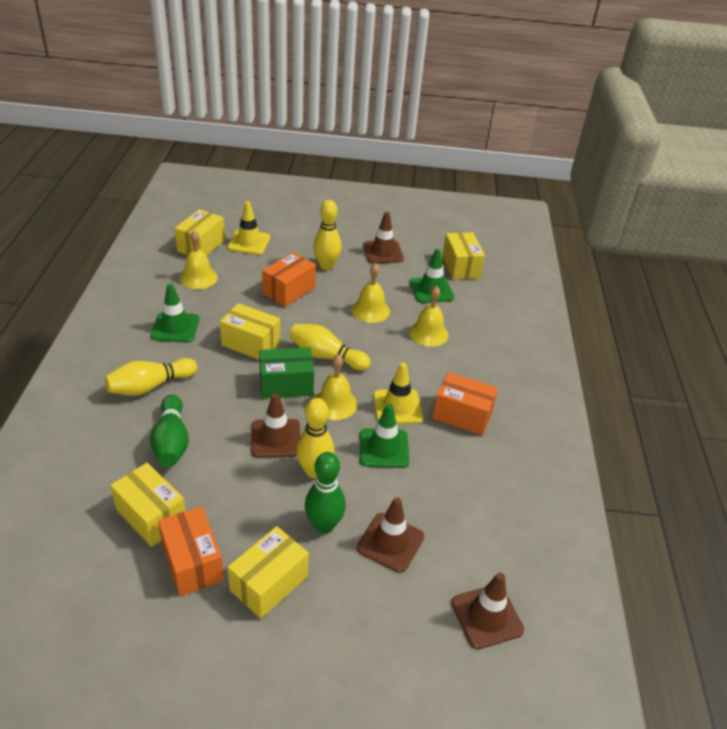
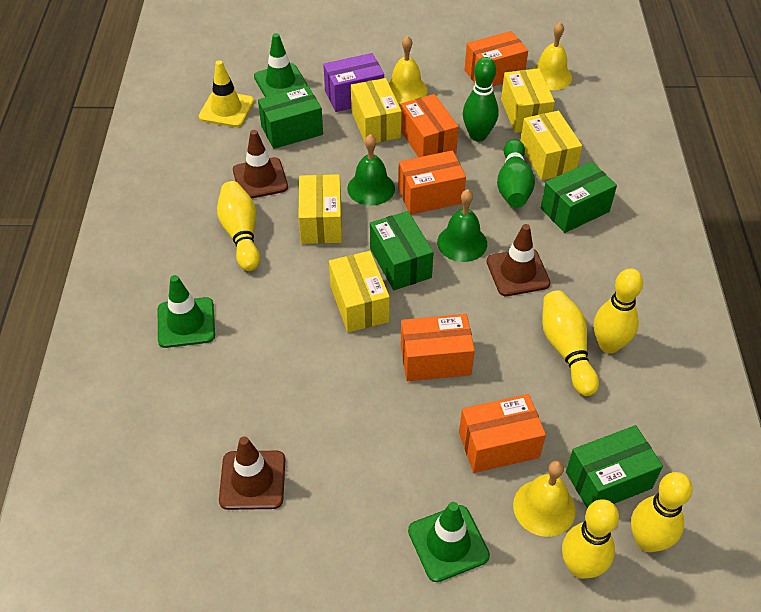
brown traffic cone: 4 -> 3
green bell: 0 -> 2
green box: 1 -> 4
orange box: 3 -> 5
purple box: 0 -> 1
yellow bell: 4 -> 3
yellow bowling pin: 4 -> 5
yellow traffic cone: 2 -> 1

